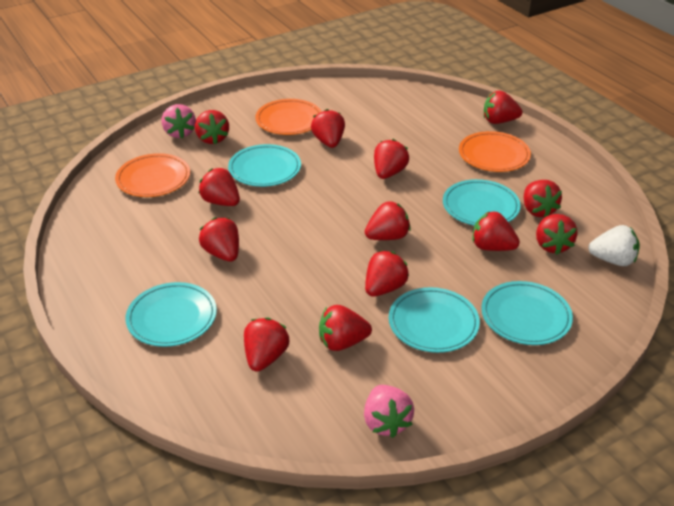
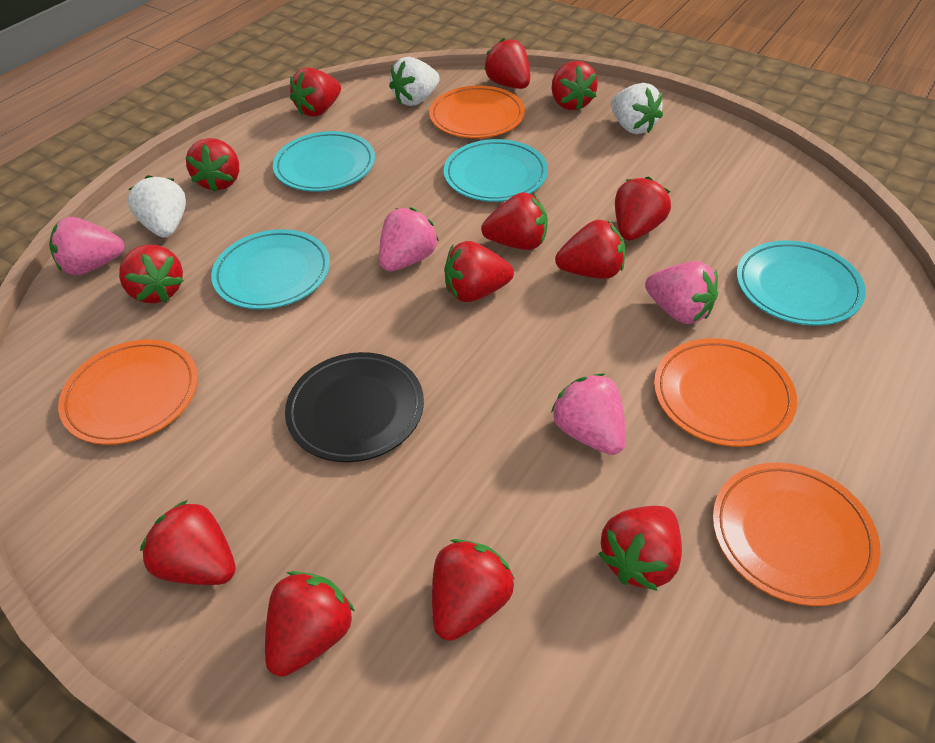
black plate: 0 -> 1
orange plate: 3 -> 4
pink strawberry: 2 -> 4
turquoise plate: 5 -> 4
white strawberry: 1 -> 3

